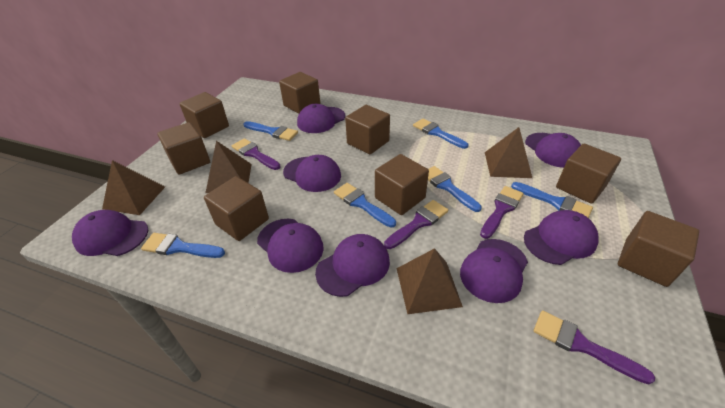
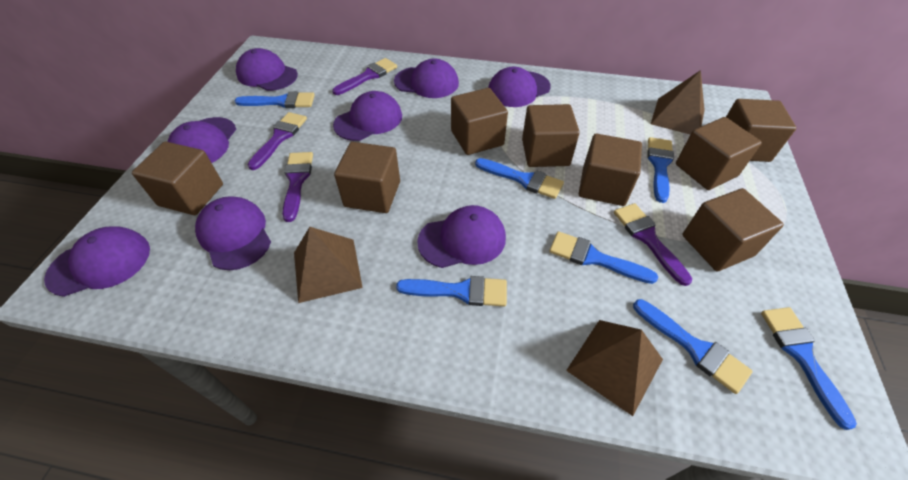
blue brush: 6 -> 7
brown pyramid: 4 -> 3

